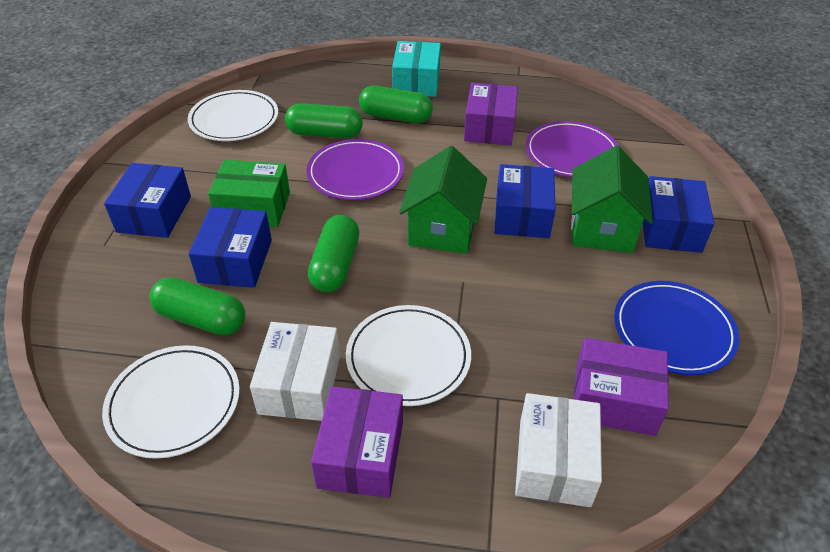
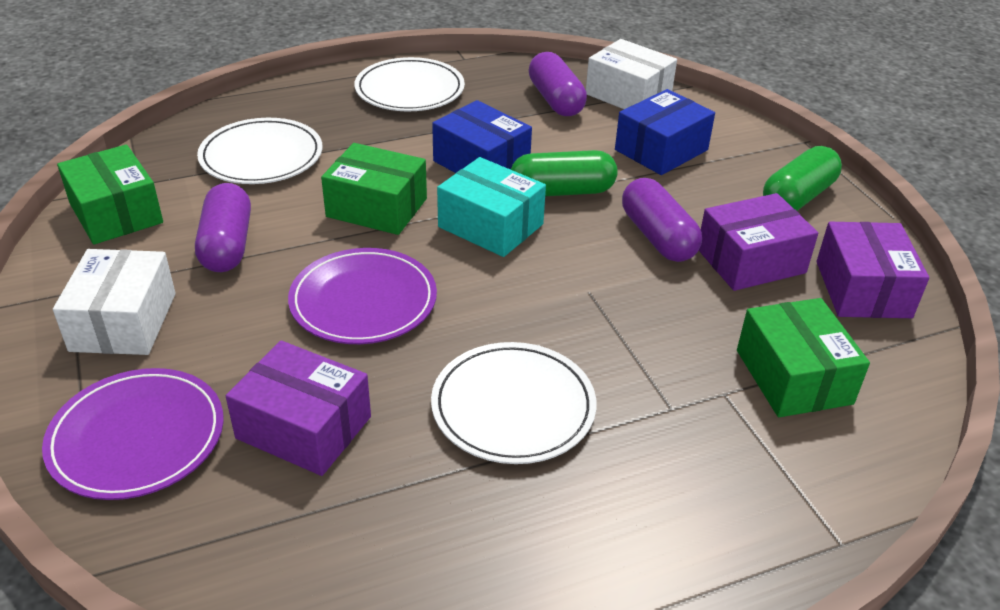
blue box: 4 -> 2
blue plate: 1 -> 0
green box: 1 -> 3
green capsule: 4 -> 2
green house: 2 -> 0
purple capsule: 0 -> 3

